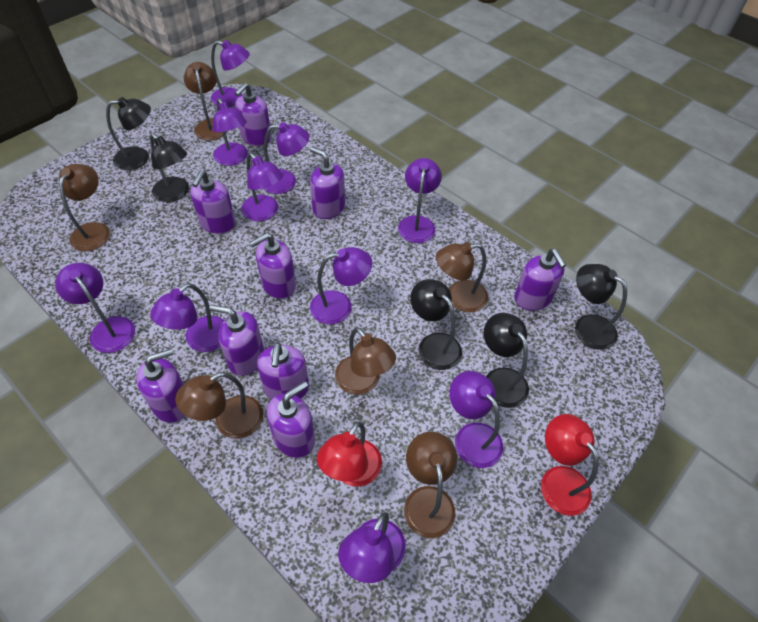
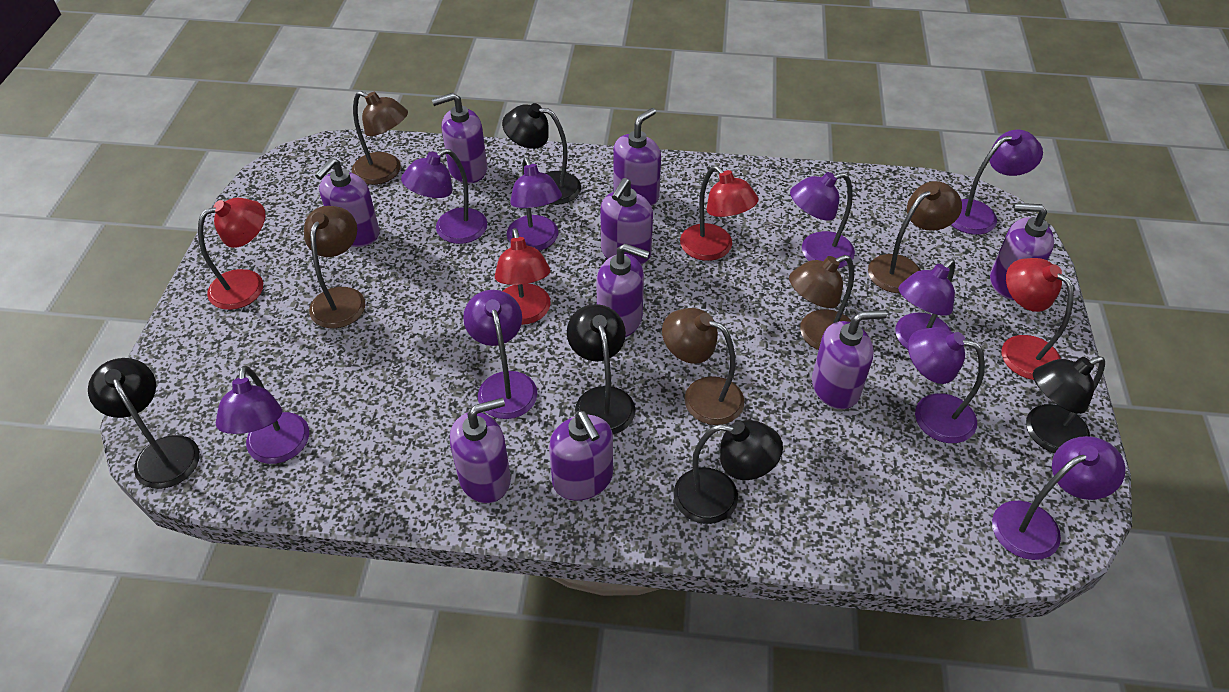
brown lamp: 6 -> 5
purple lamp: 10 -> 9
red lamp: 2 -> 4

